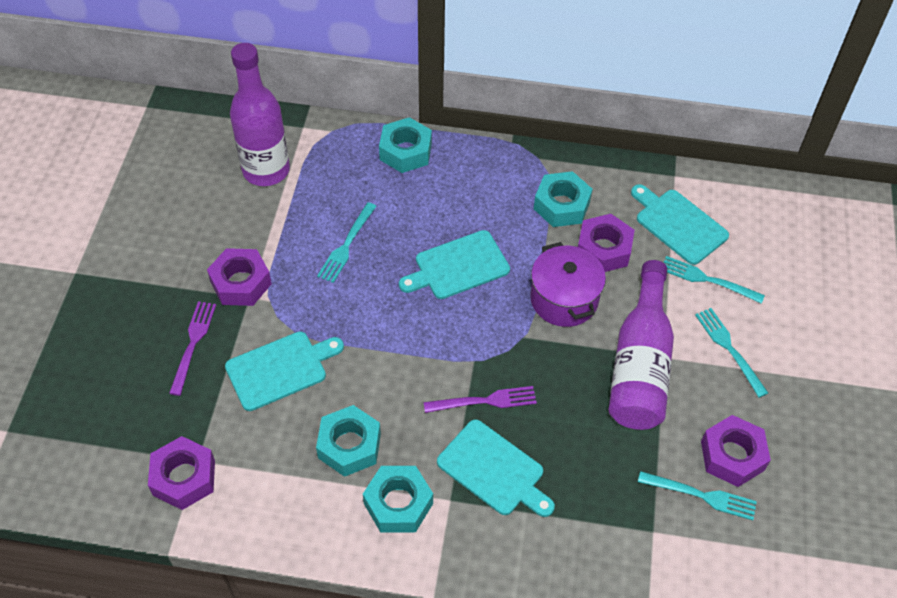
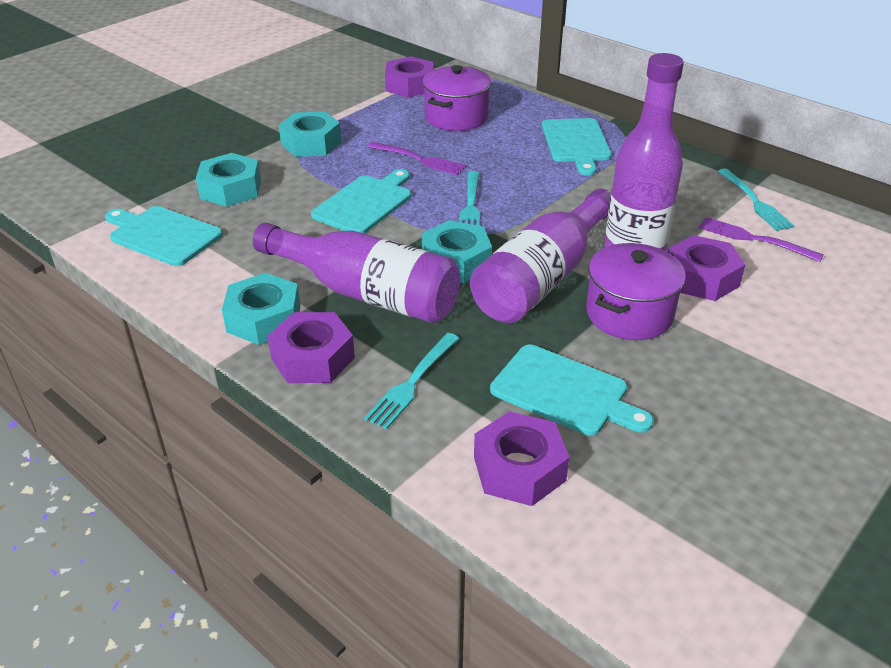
purple bottle: 2 -> 3
purple pot: 1 -> 2
turquoise fork: 4 -> 3

